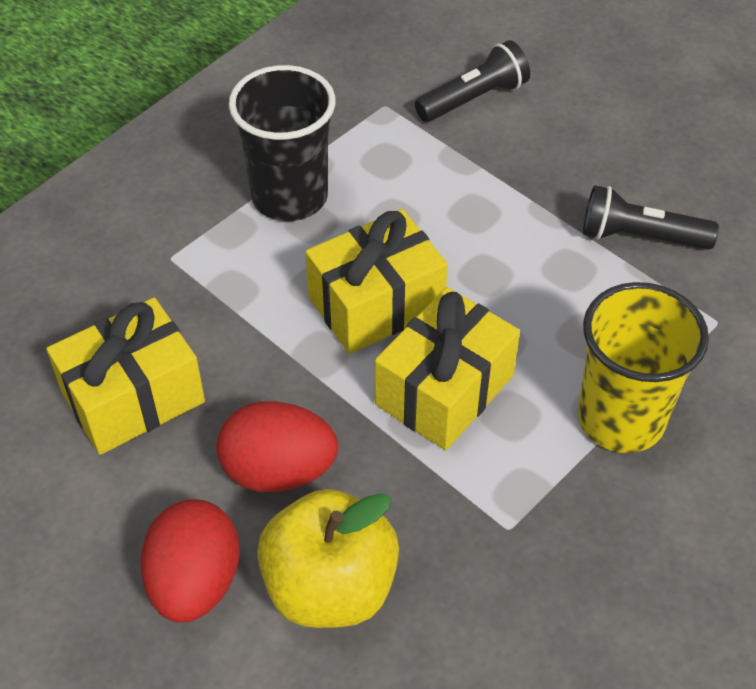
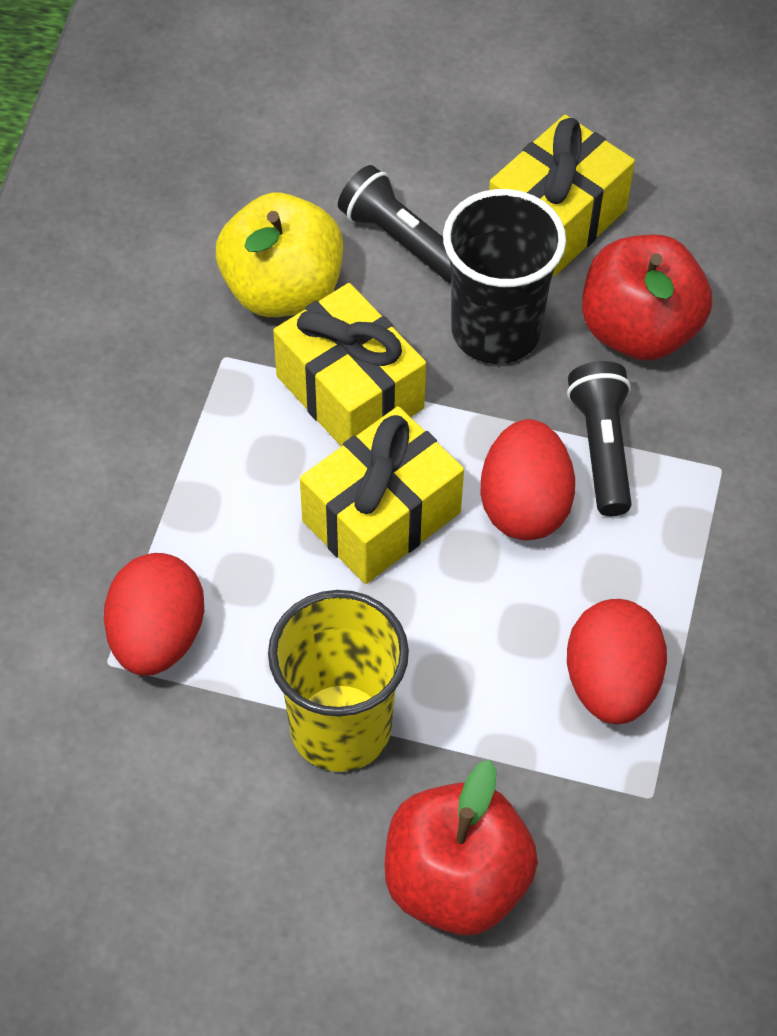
red apple: 0 -> 2
red egg: 2 -> 3

